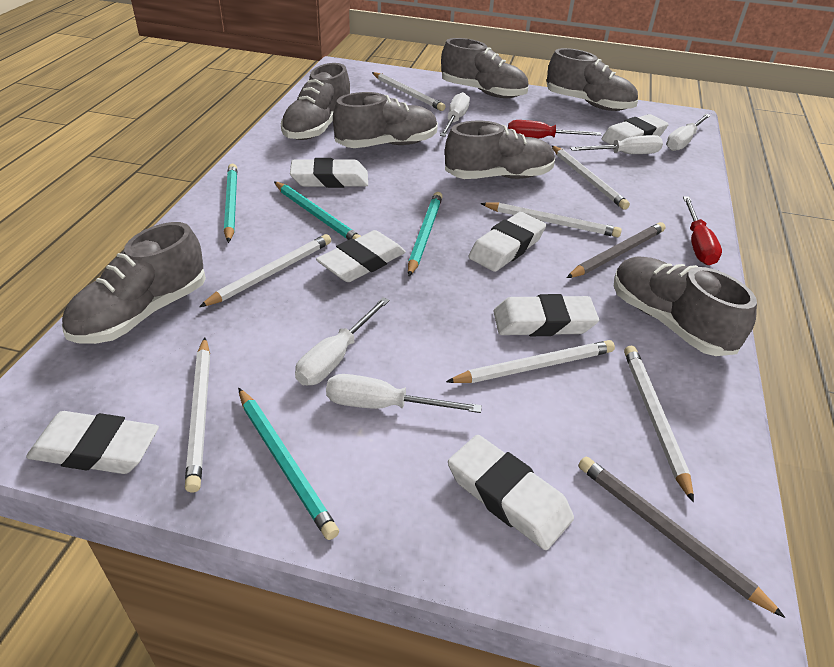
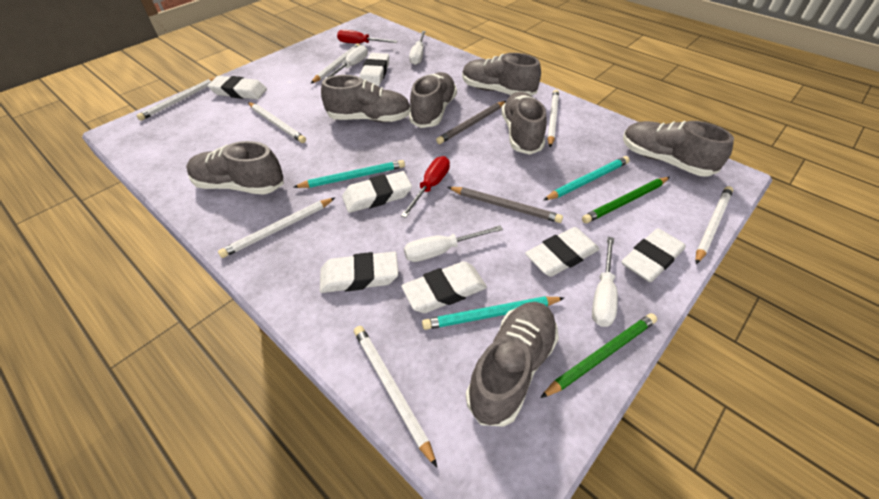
green pencil: 0 -> 2
turquoise pencil: 4 -> 3
white screwdriver: 5 -> 4

